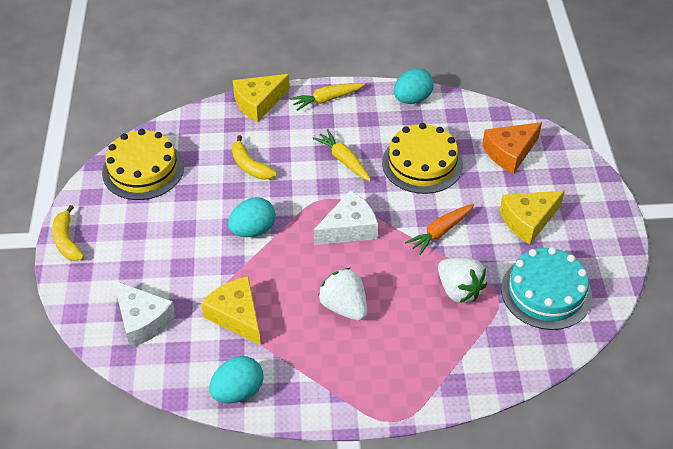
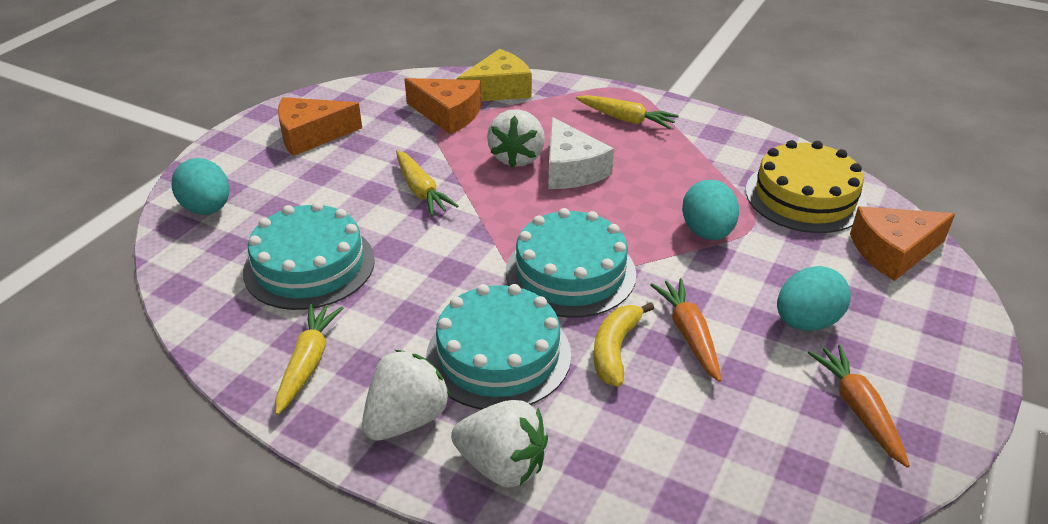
orange carrot: 1 -> 2
orange cheese: 1 -> 3
turquoise cake: 1 -> 3
white cheese: 2 -> 1
white strawberry: 2 -> 3
yellow banana: 2 -> 1
yellow cake: 2 -> 1
yellow carrot: 2 -> 3
yellow cheese: 3 -> 1

